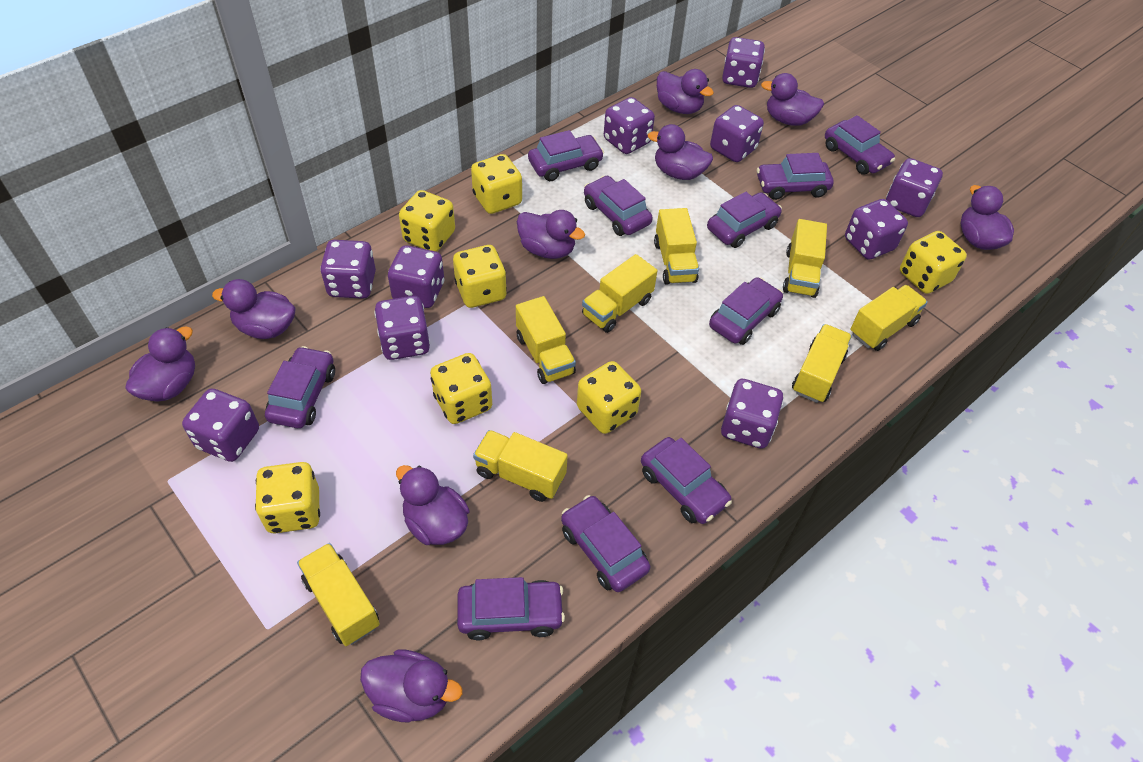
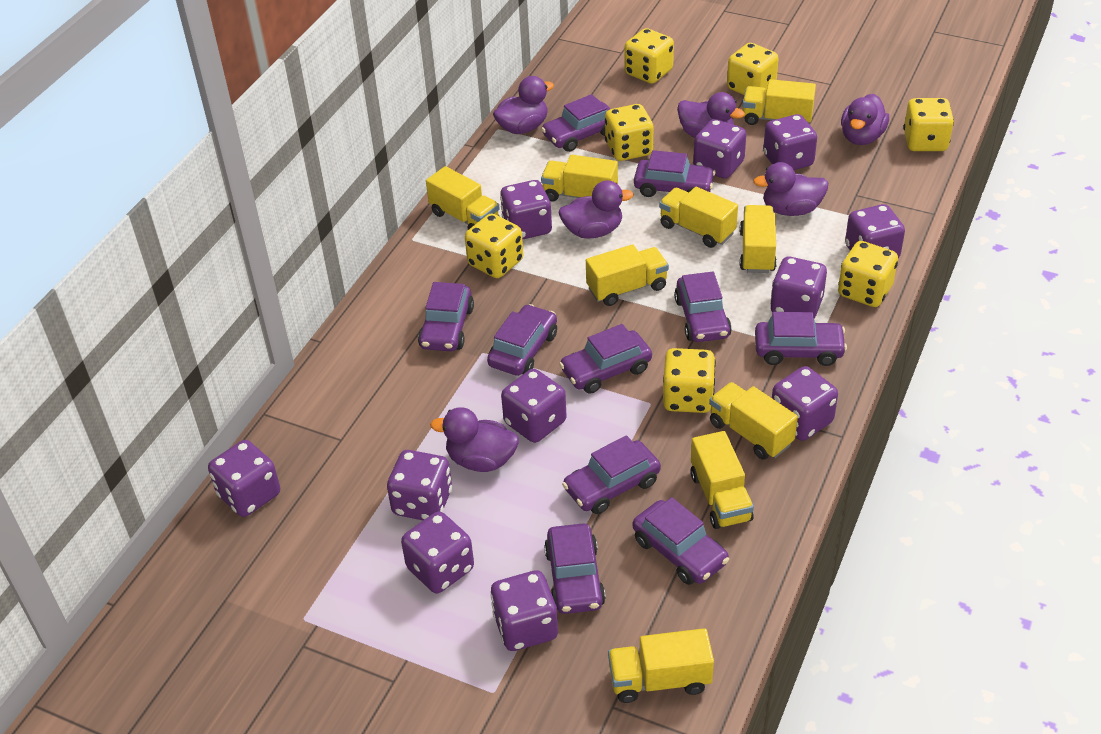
purple dice: 10 -> 11
purple duck: 9 -> 6
yellow truck: 8 -> 9

